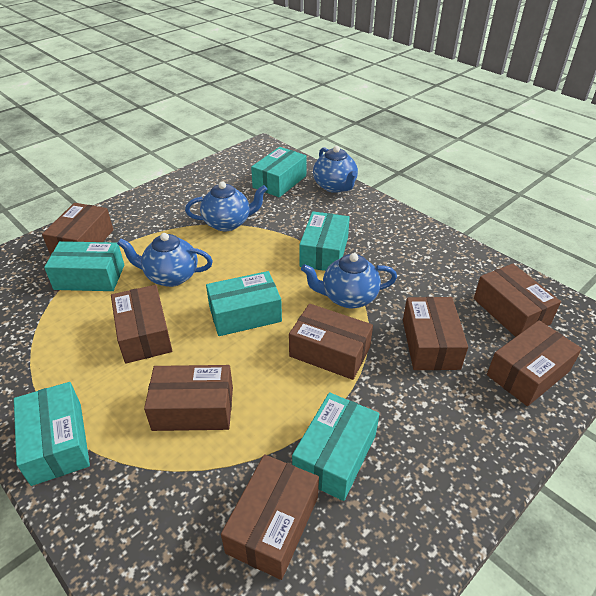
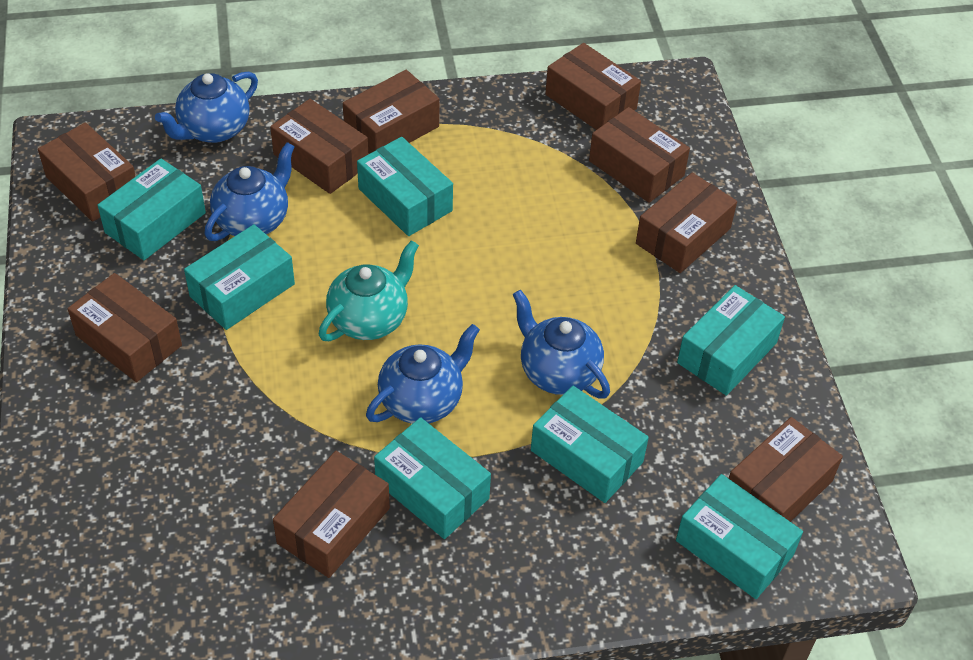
brown box: 8 -> 9
turquoise box: 6 -> 7
turquoise teapot: 0 -> 1

